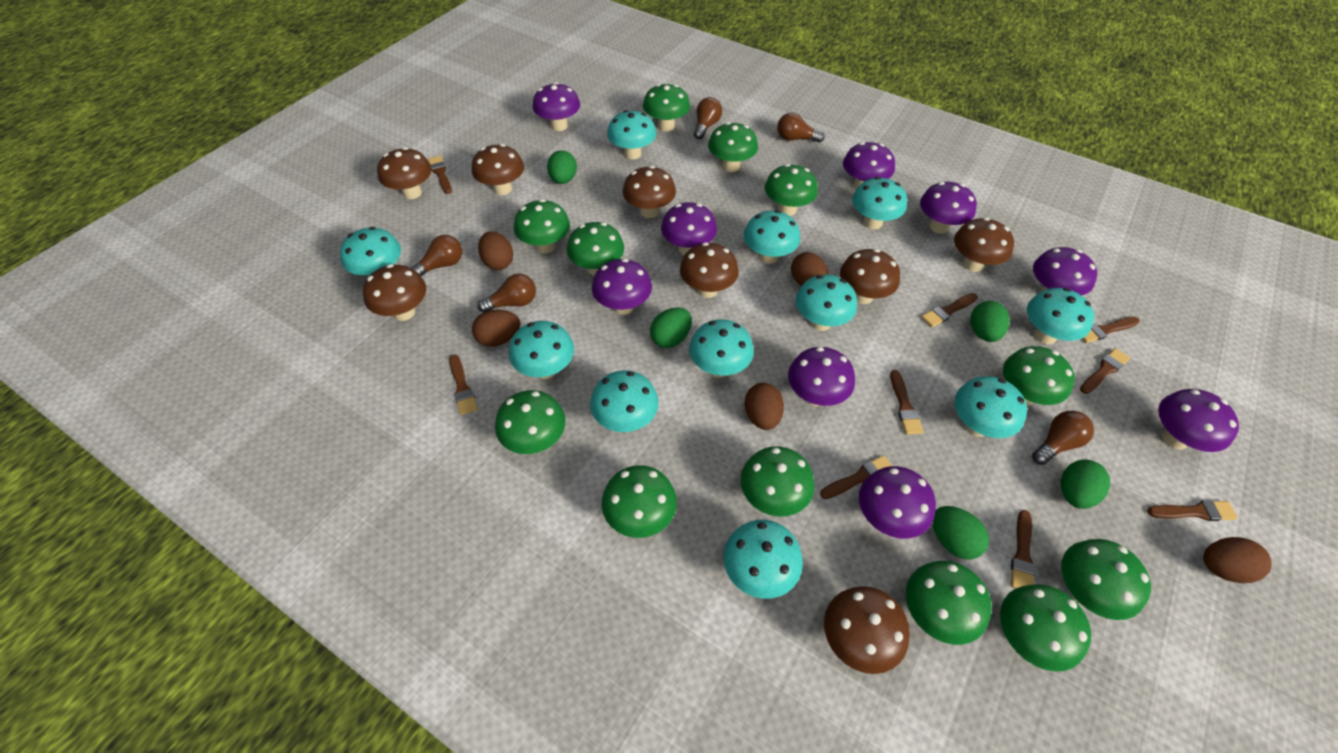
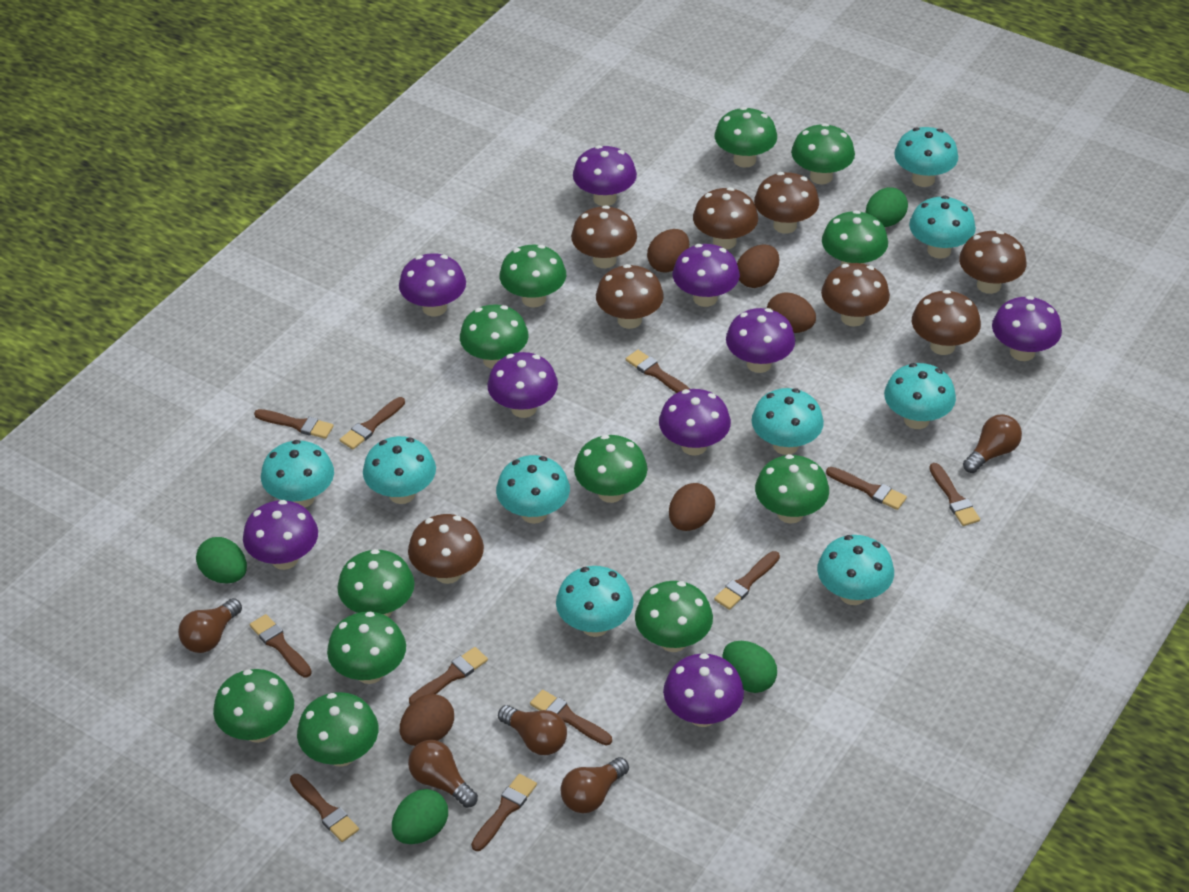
brown brush: 9 -> 11
green egg: 5 -> 4
turquoise mushroom: 11 -> 9

